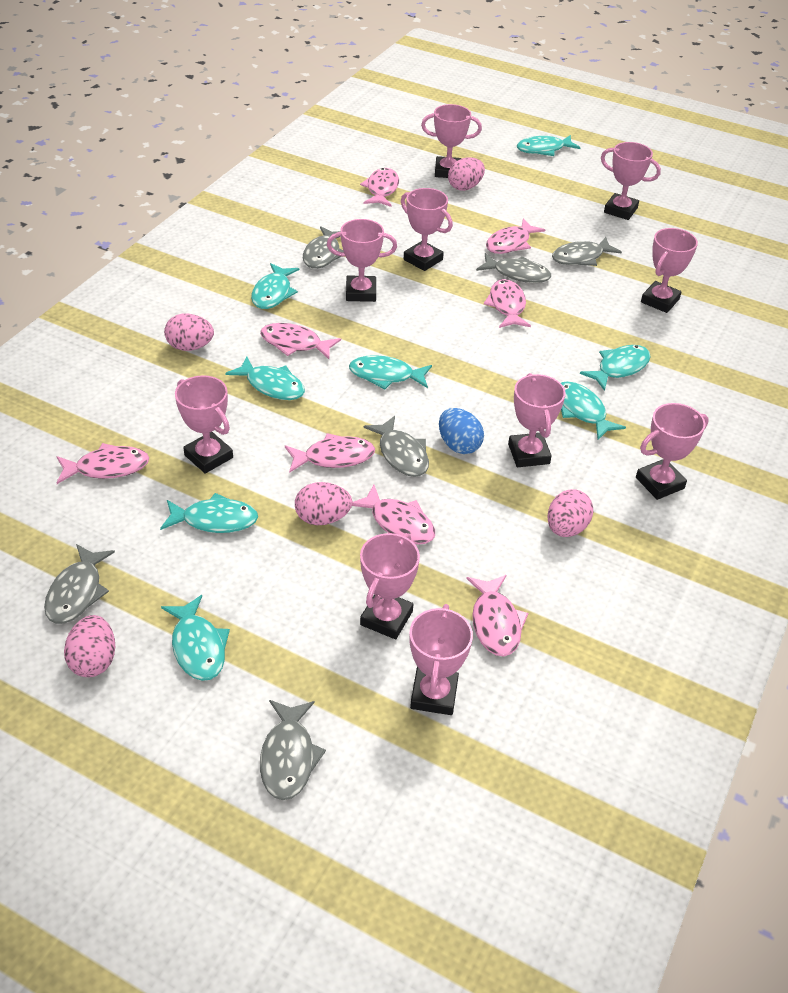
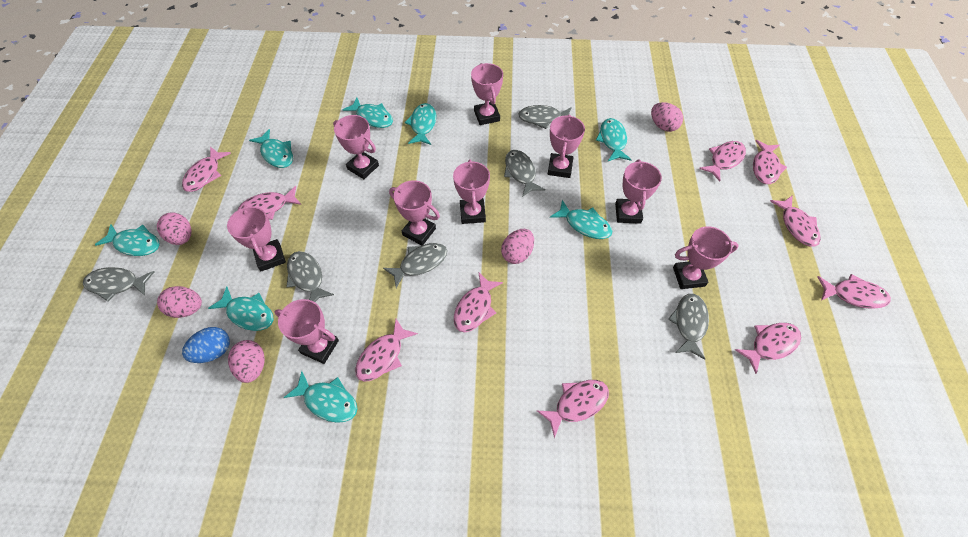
pink fish: 8 -> 10
pink trophy: 10 -> 9

